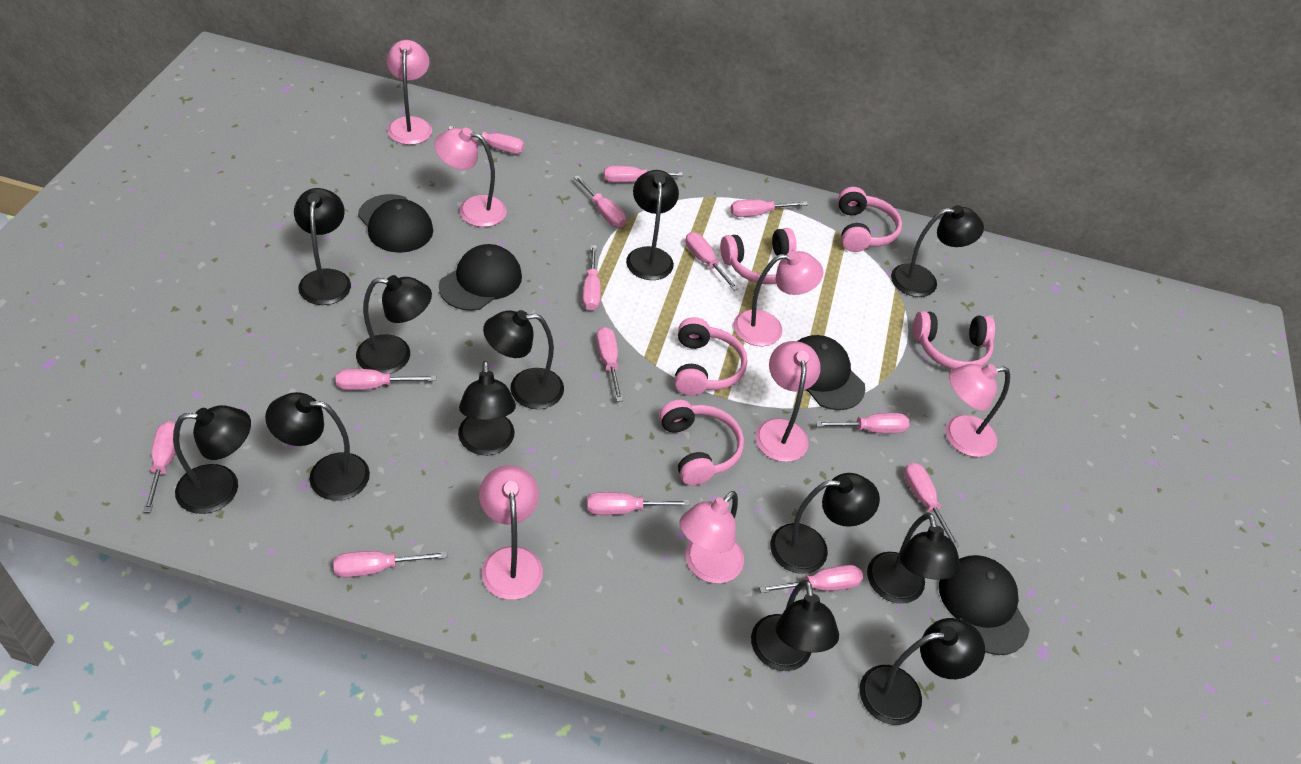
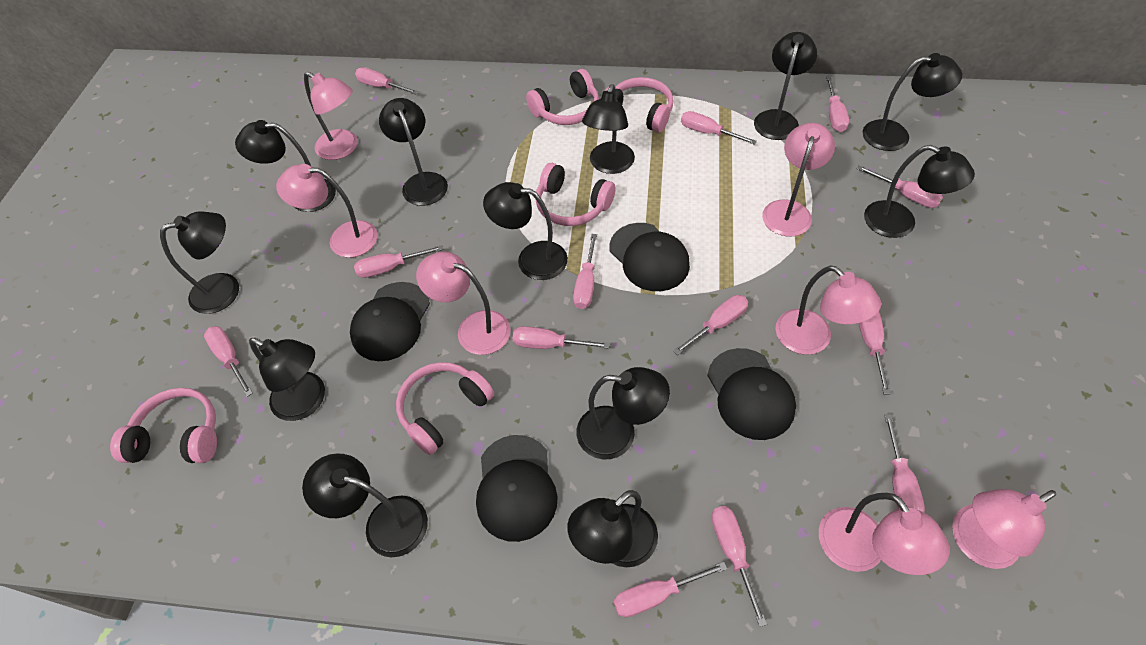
pink screwdriver: 14 -> 13

